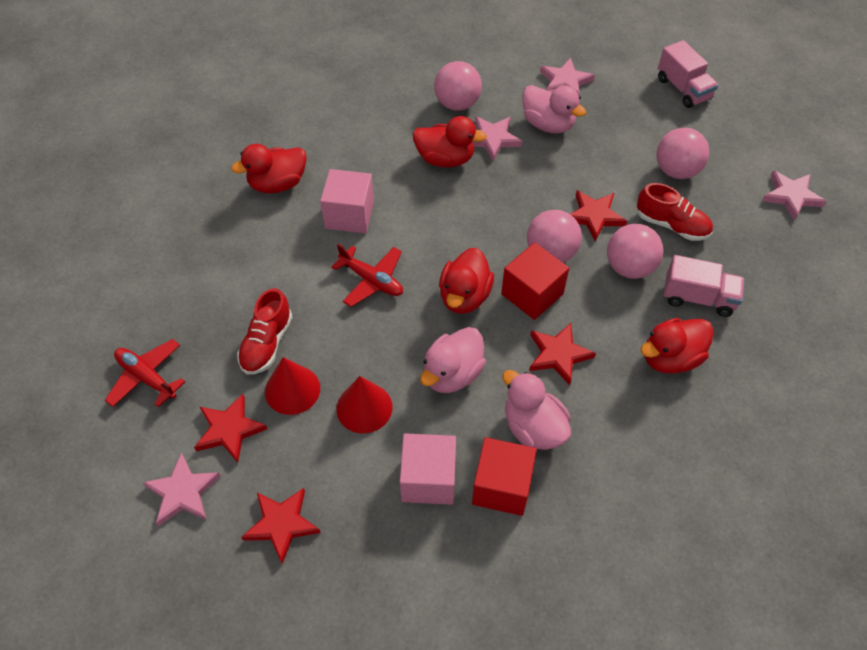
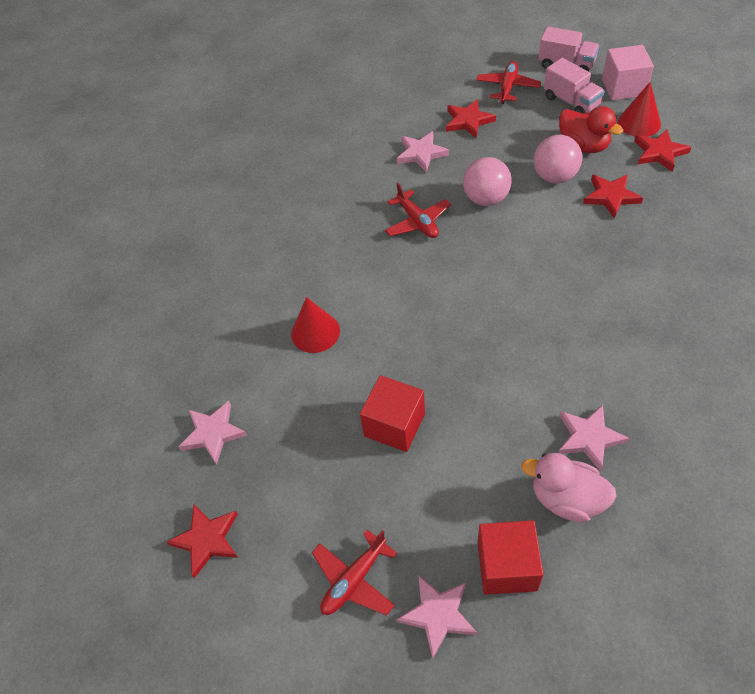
pink ball: 4 -> 2
pink cube: 2 -> 1
pink duck: 3 -> 1
red duck: 4 -> 1
red plane: 2 -> 3
red shoe: 2 -> 0

